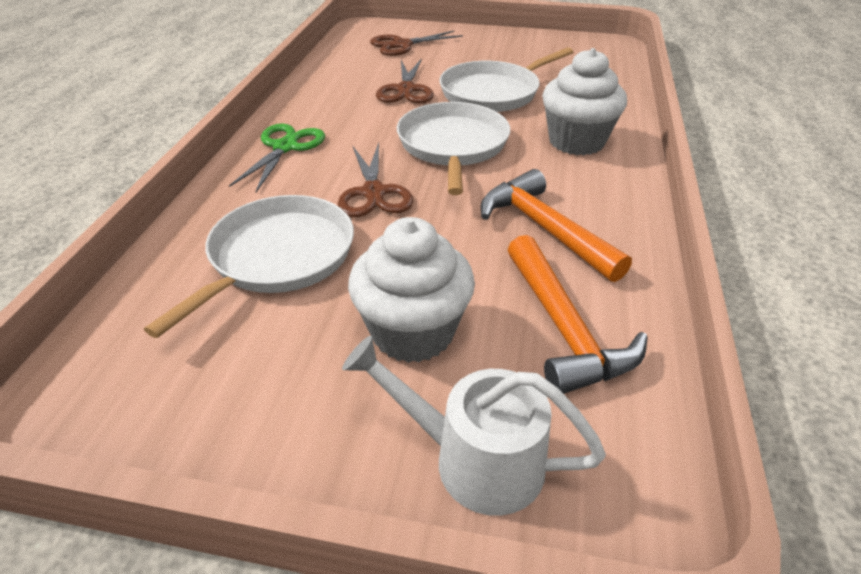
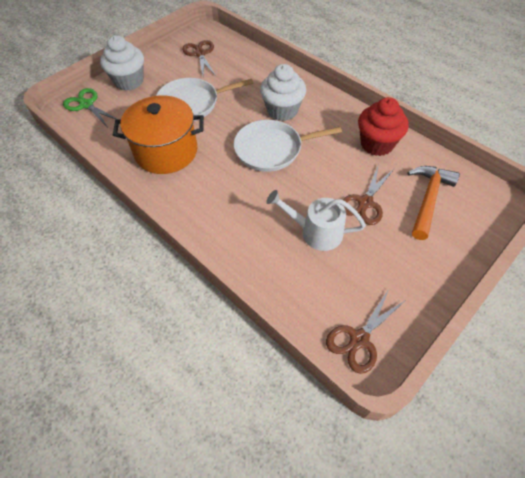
orange hammer: 2 -> 1
orange pot: 0 -> 1
red cupcake: 0 -> 1
white pan: 3 -> 2

